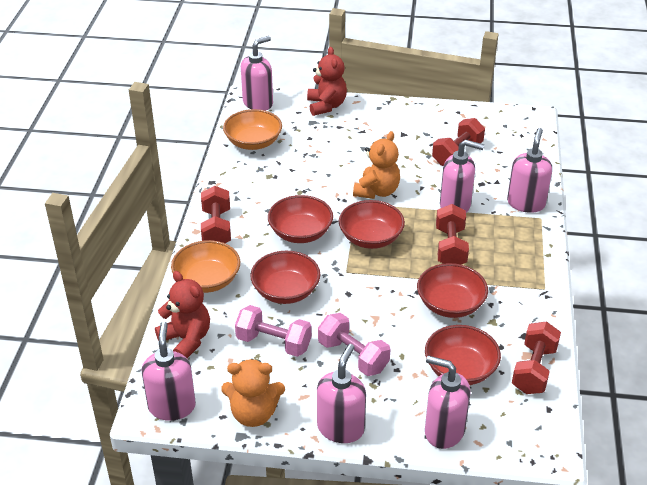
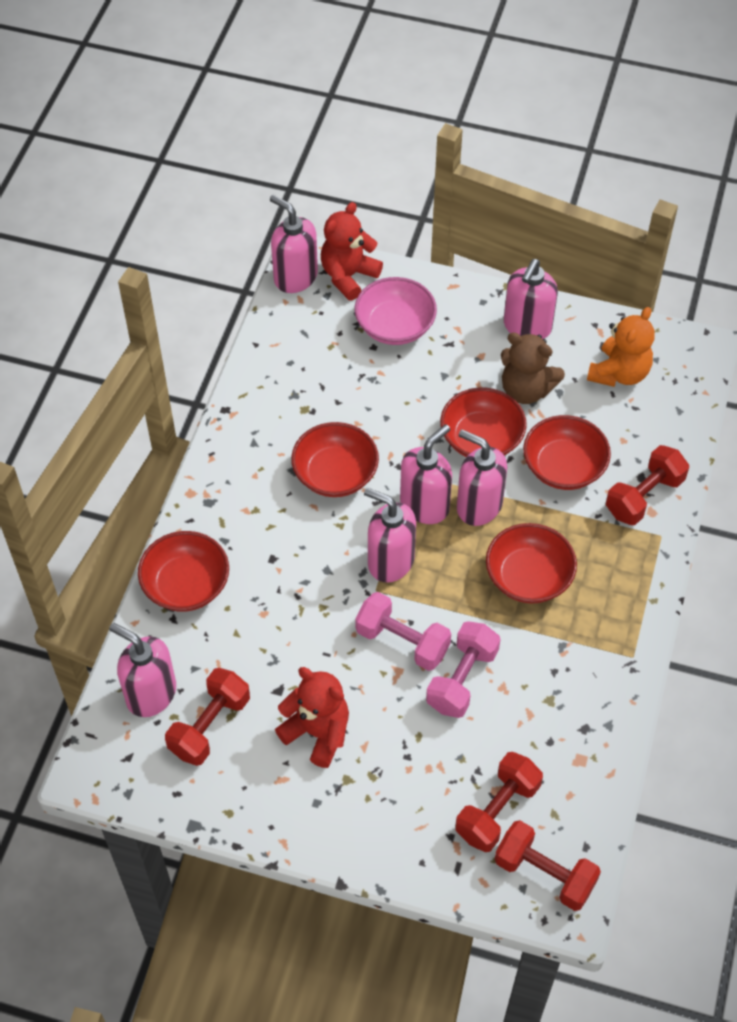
brown teddy bear: 0 -> 1
orange bowl: 2 -> 0
orange teddy bear: 2 -> 1
pink bowl: 0 -> 1

